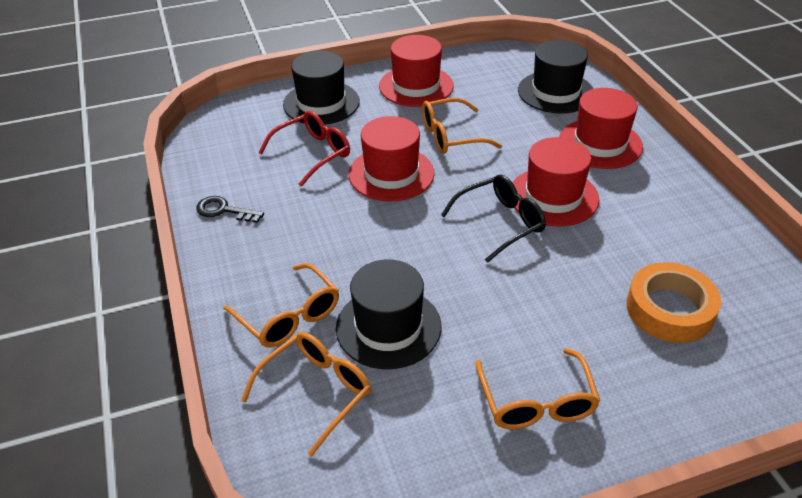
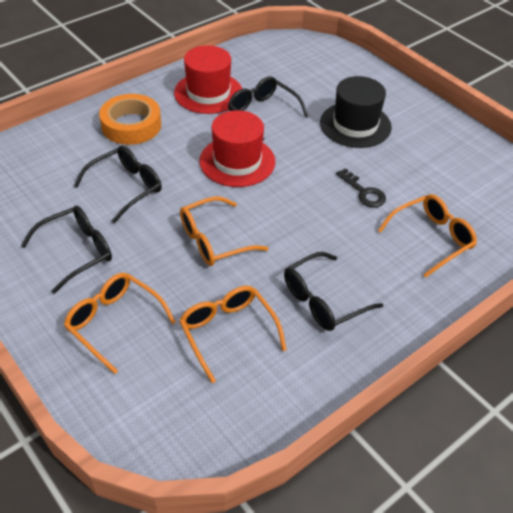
black glasses: 1 -> 4
black hat: 3 -> 1
red glasses: 1 -> 0
red hat: 4 -> 2

